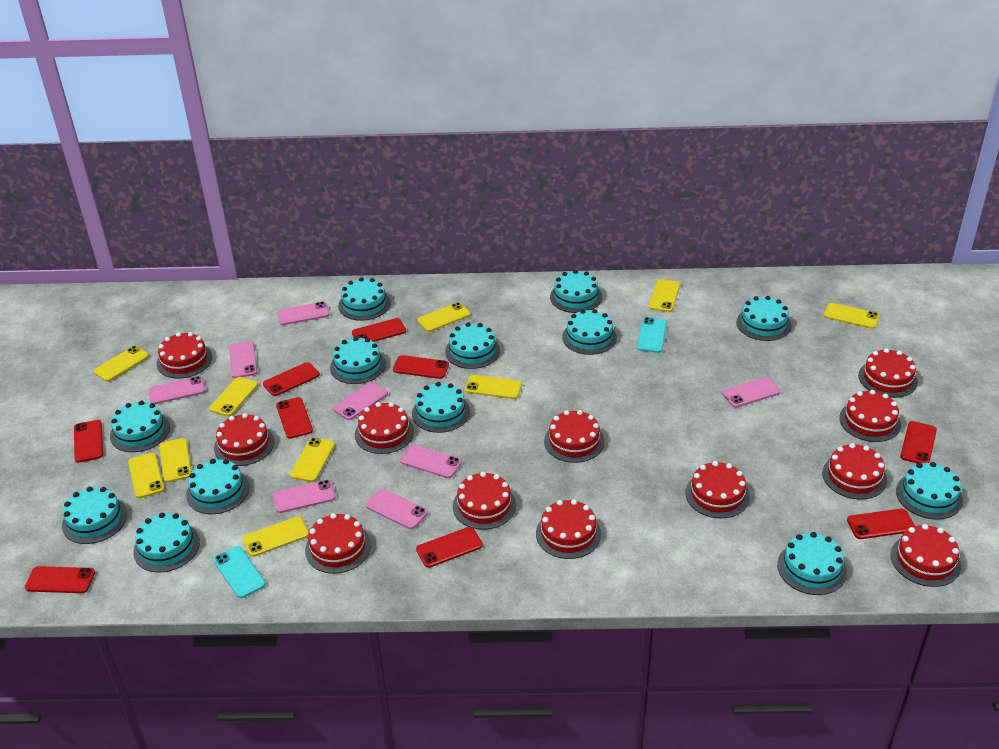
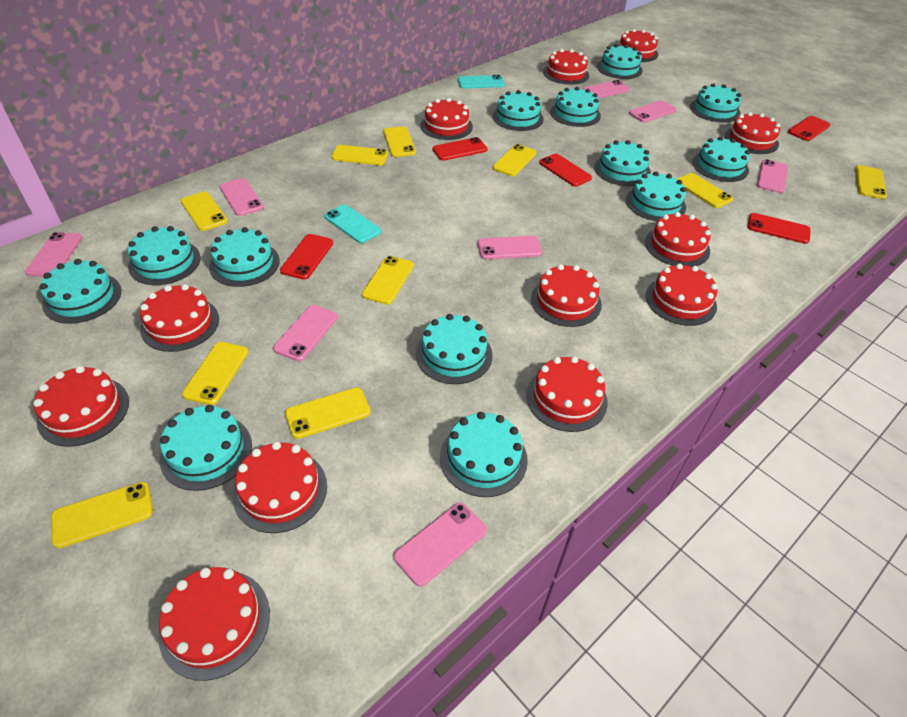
red phone: 9 -> 5

